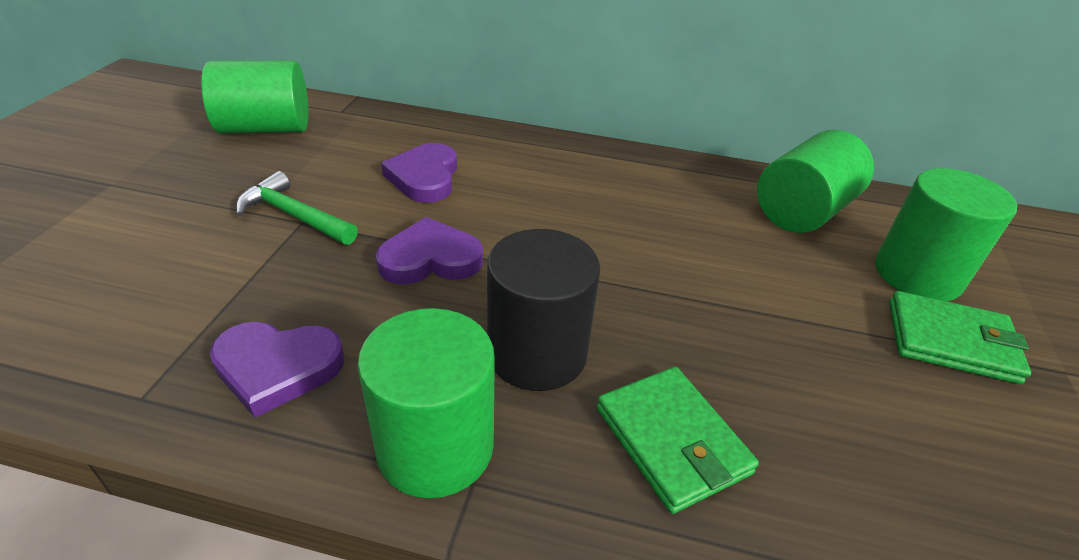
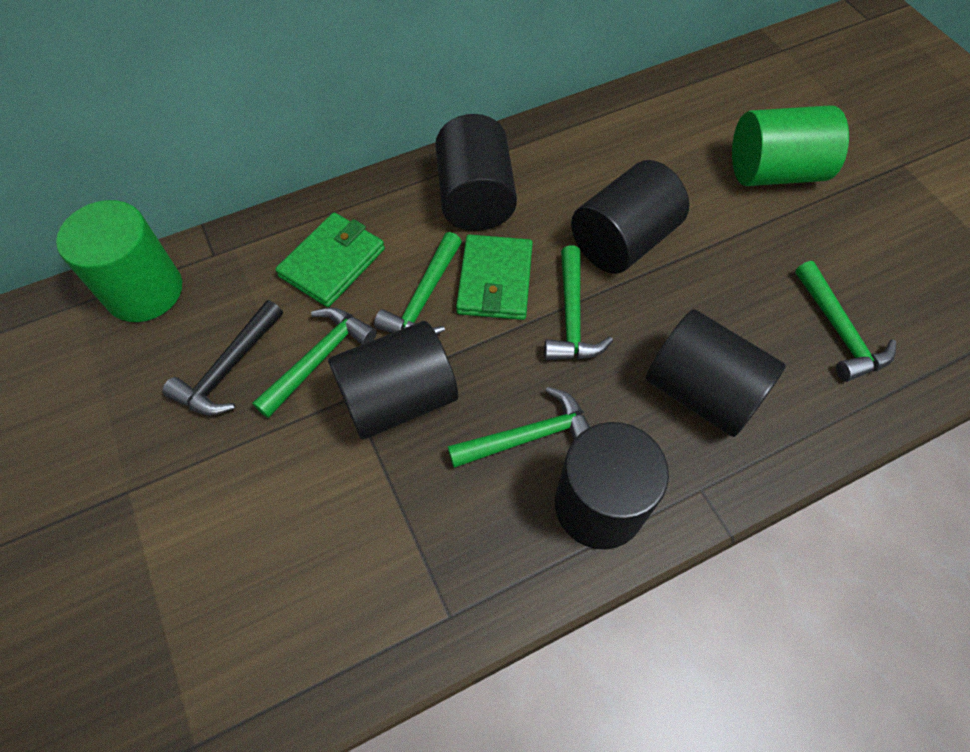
black cylinder: 1 -> 5
black hammer: 0 -> 1
green cylinder: 4 -> 2
green hammer: 1 -> 5
purple heart: 3 -> 0

